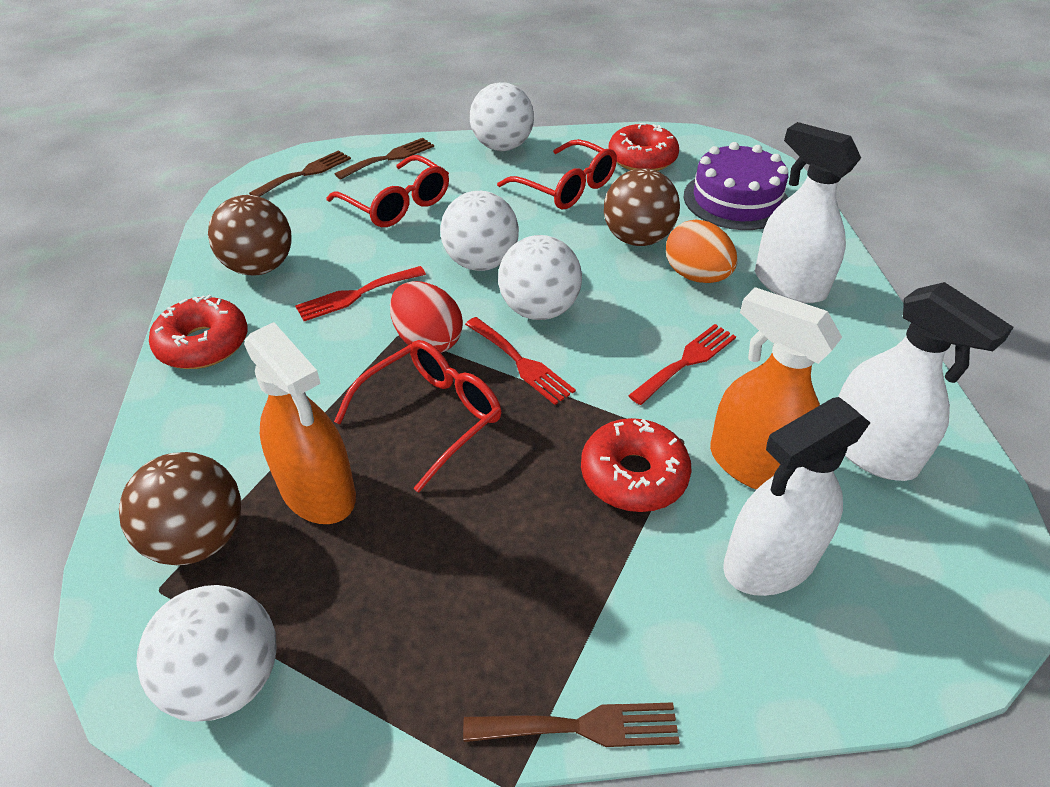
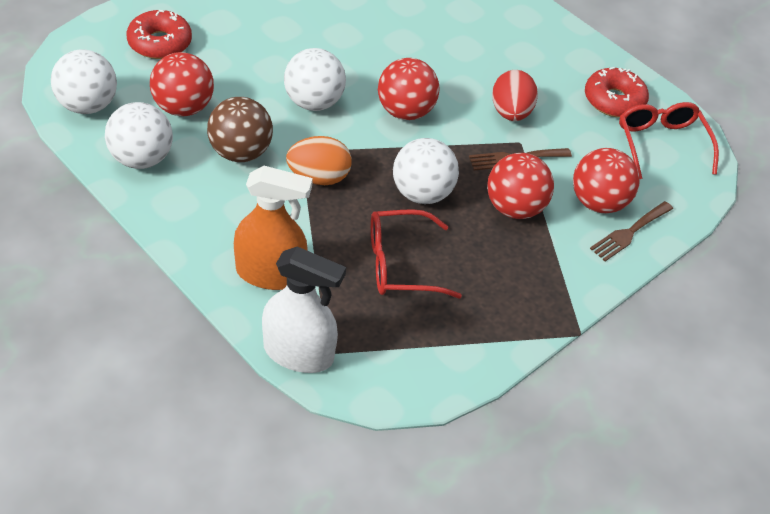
brown ball: 3 -> 1
brown fork: 3 -> 2
orange spray bottle: 2 -> 1
purple cake: 1 -> 0
red ball: 0 -> 4
red donut: 3 -> 2
red fork: 3 -> 0
red glasses: 3 -> 2
white spray bottle: 3 -> 1

